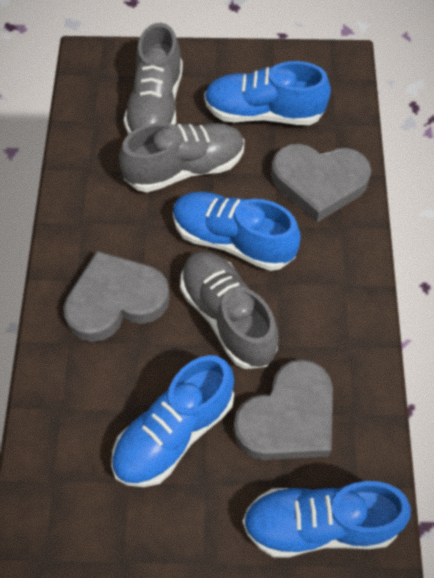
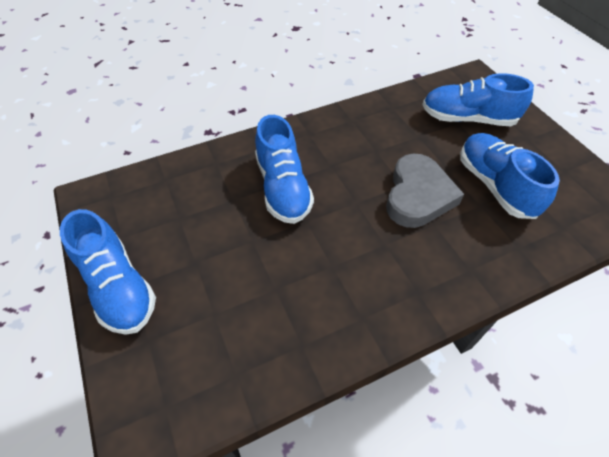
grey heart: 3 -> 1
grey shoe: 3 -> 0

